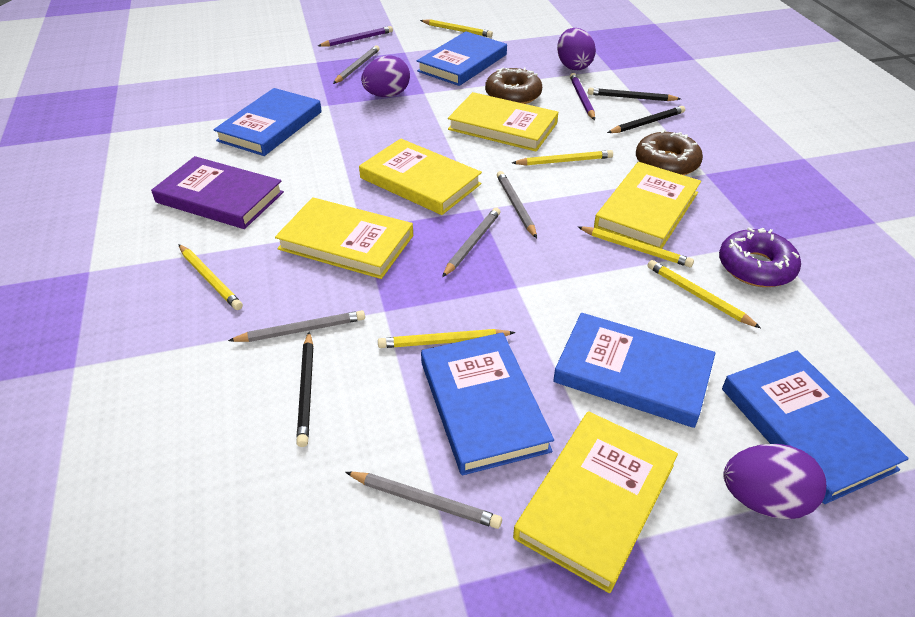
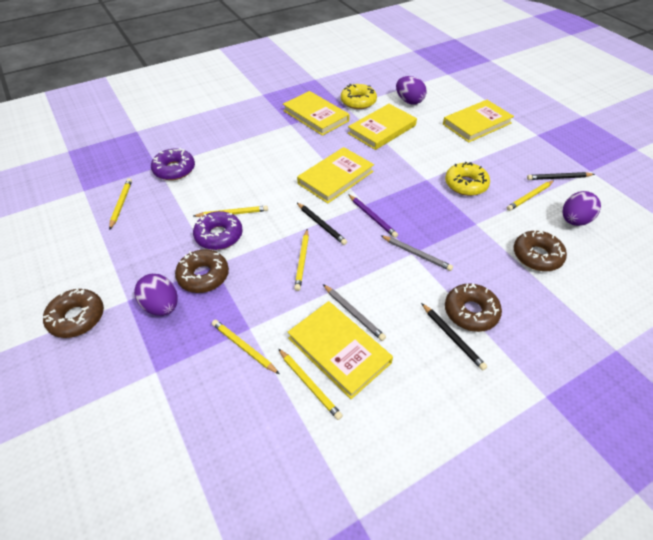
blue book: 5 -> 0
brown donut: 2 -> 4
grey pencil: 5 -> 2
purple book: 1 -> 0
purple donut: 1 -> 2
purple pencil: 2 -> 1
yellow donut: 0 -> 2

